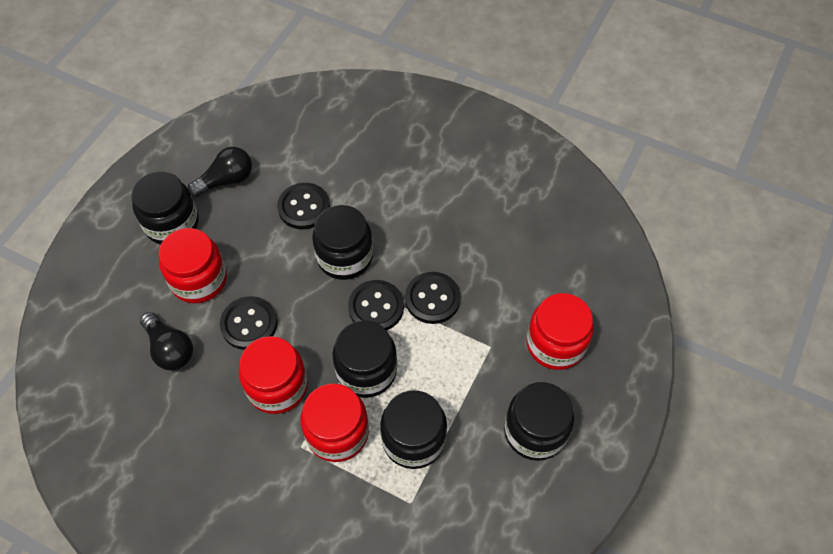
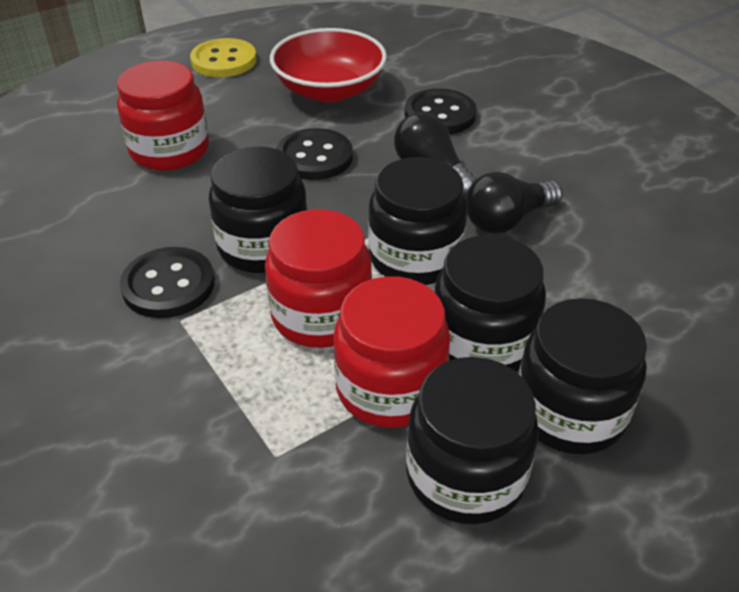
black button: 4 -> 3
red bowl: 0 -> 1
red jar: 4 -> 3
yellow button: 0 -> 1

